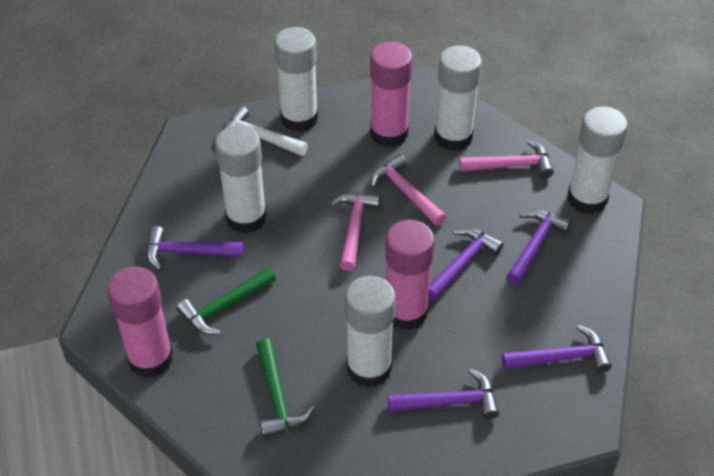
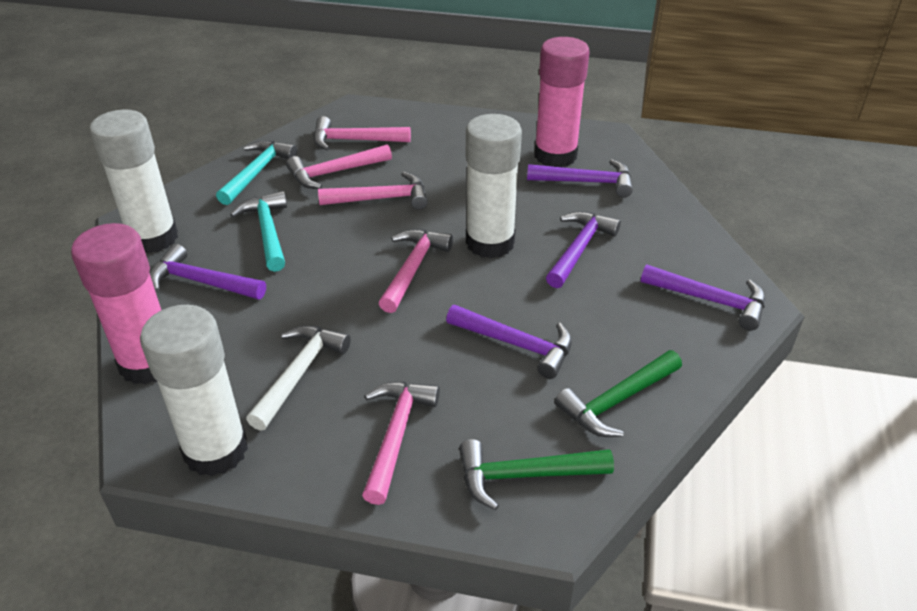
pink glue stick: 3 -> 2
pink hammer: 3 -> 5
turquoise hammer: 0 -> 2
white glue stick: 5 -> 3

